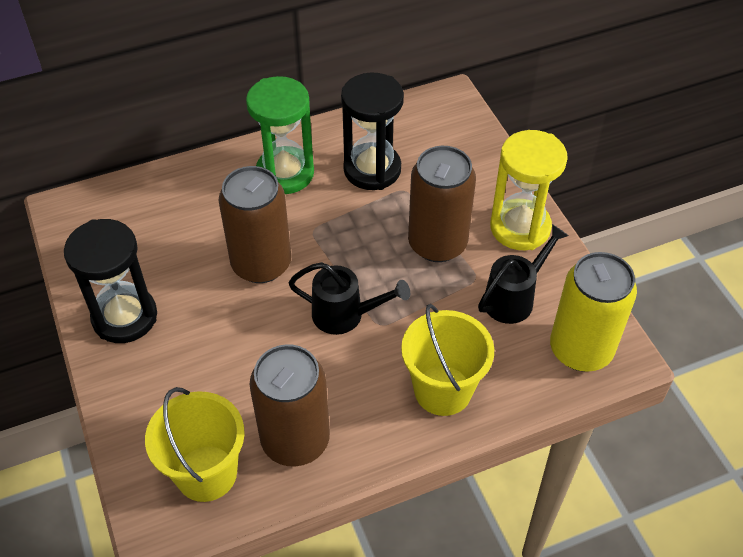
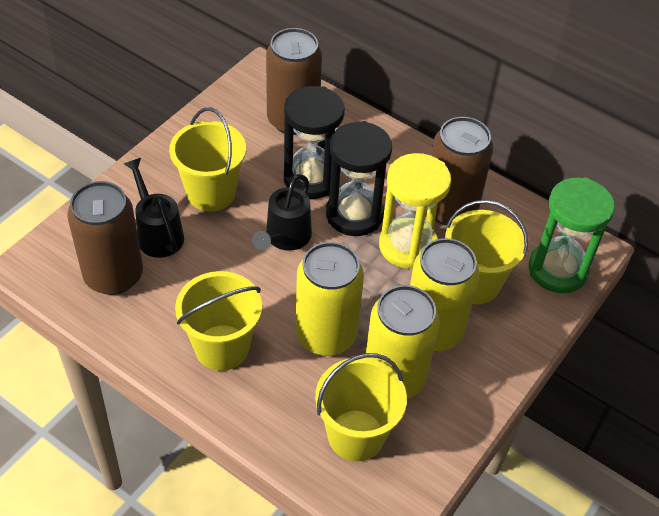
yellow bucket: 2 -> 4
yellow can: 1 -> 3

